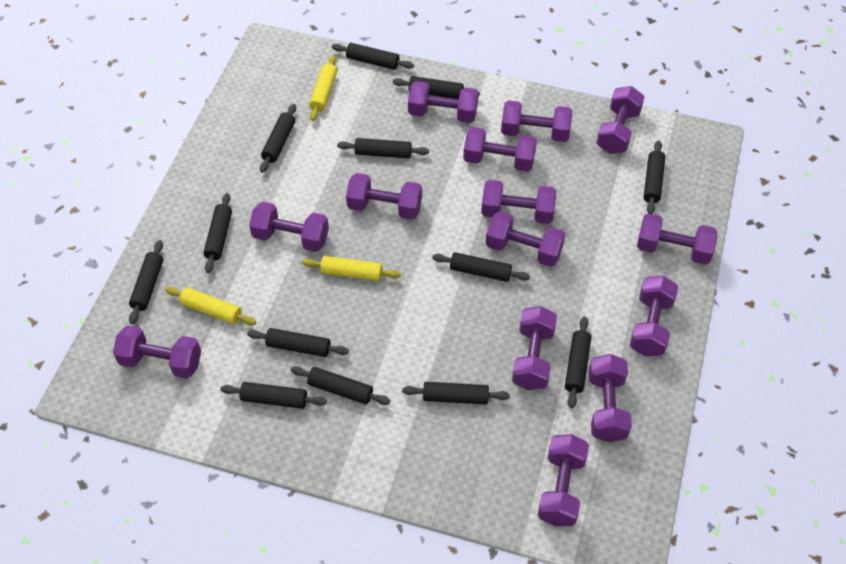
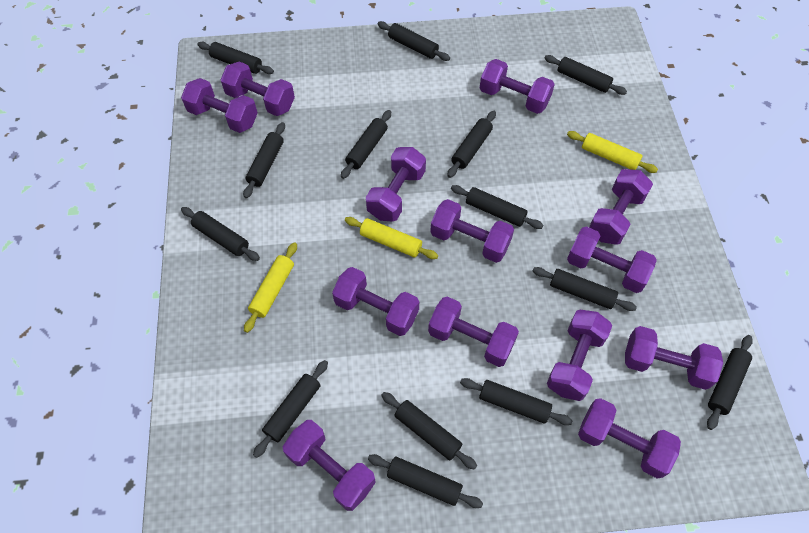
black rolling pin: 13 -> 14
purple dumbbell: 14 -> 13

